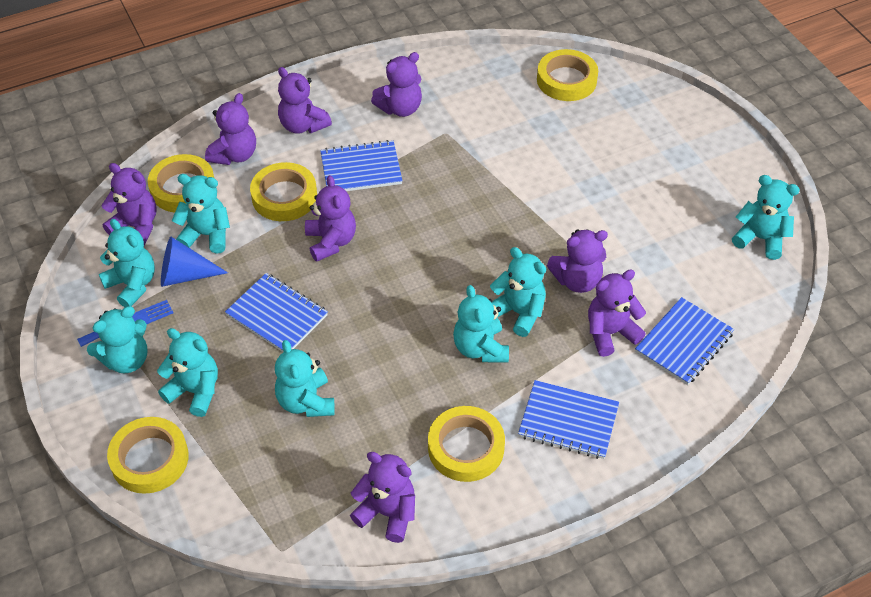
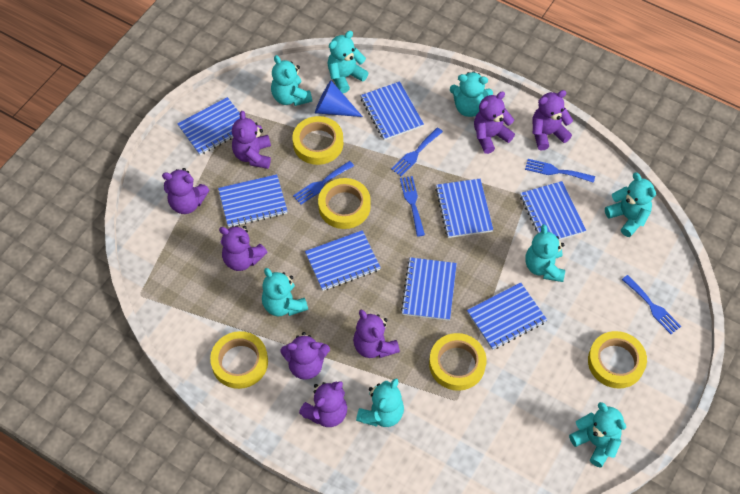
blue fork: 1 -> 5
blue notebook: 4 -> 8

